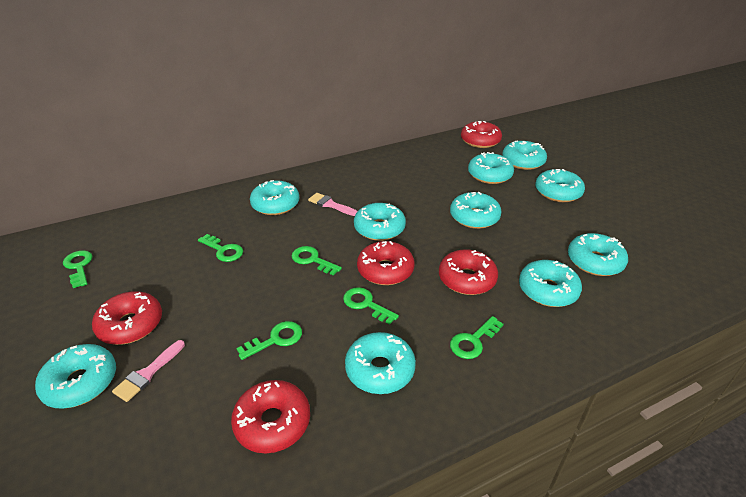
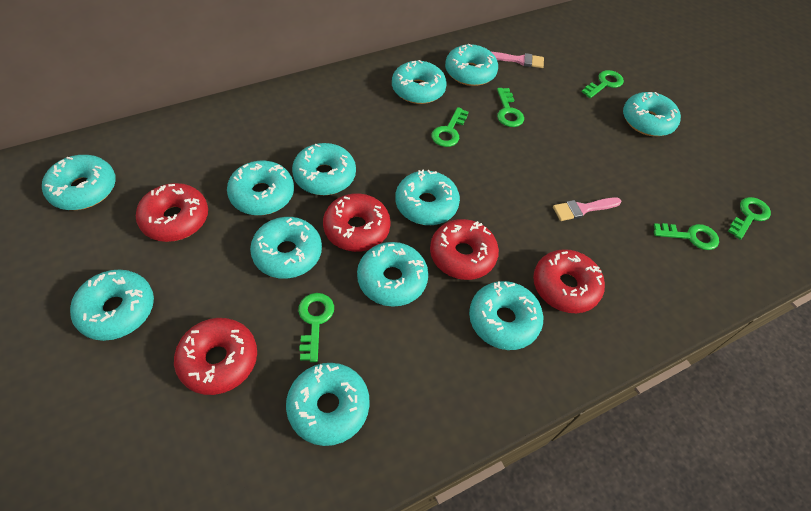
turquoise donut: 10 -> 12

